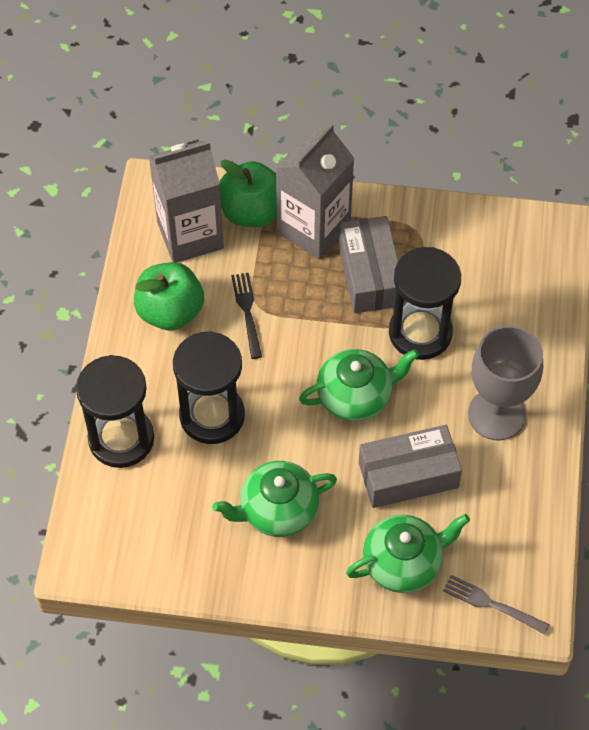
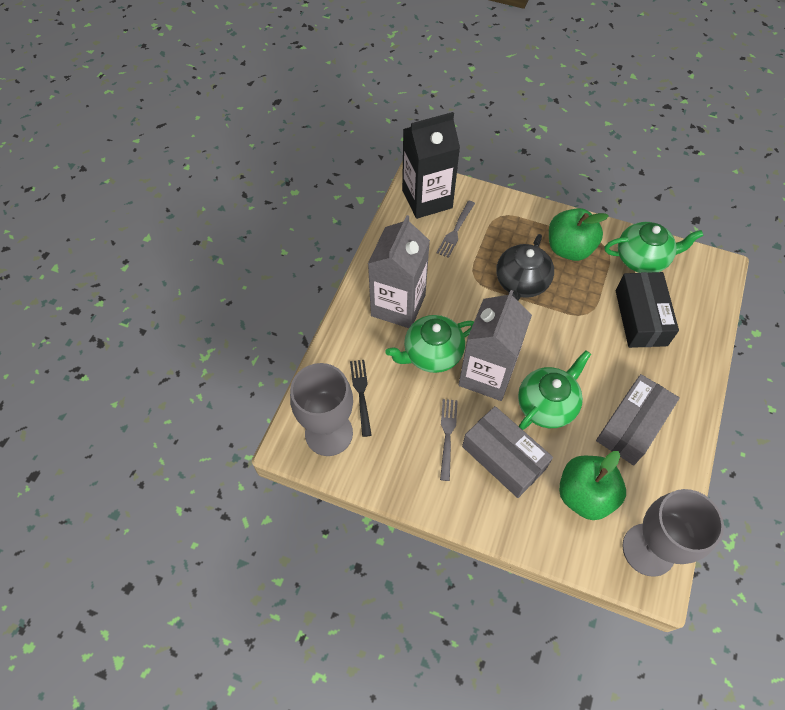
black box: 0 -> 1
black carton: 0 -> 1
black hourglass: 3 -> 0
black teapot: 0 -> 1
grey fork: 1 -> 2
grey goblet: 1 -> 2

